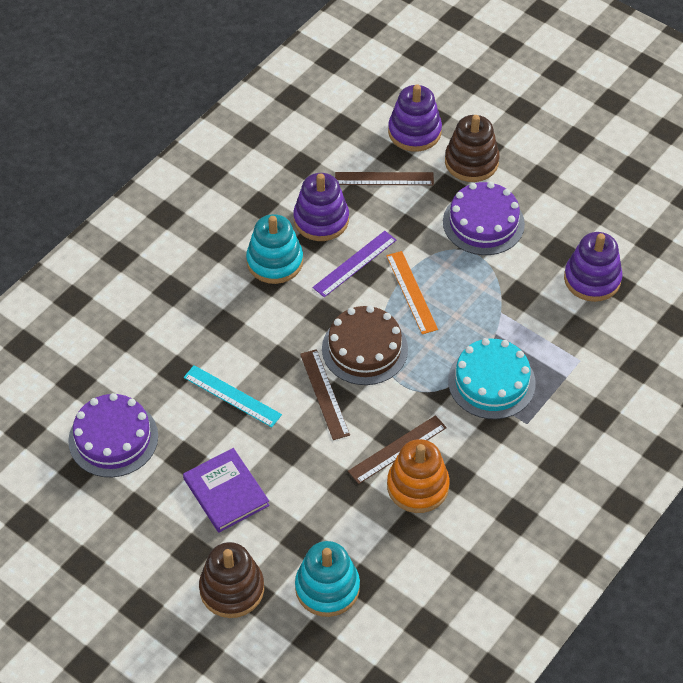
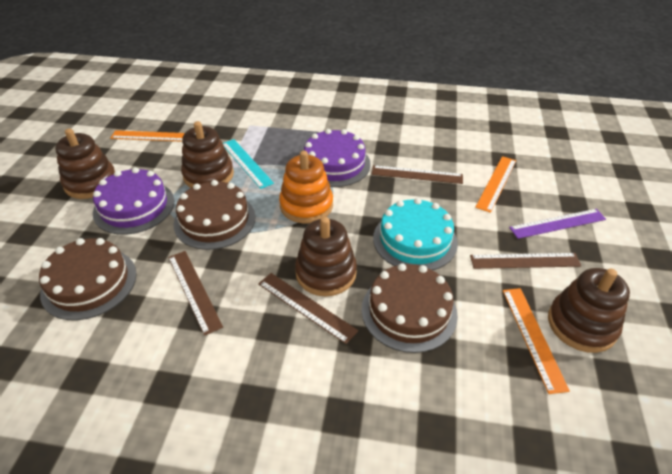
brown cake: 1 -> 3
brown ruler: 3 -> 4
brown stacking toy: 2 -> 4
orange ruler: 1 -> 3
purple book: 1 -> 0
purple stacking toy: 3 -> 0
turquoise stacking toy: 2 -> 0

